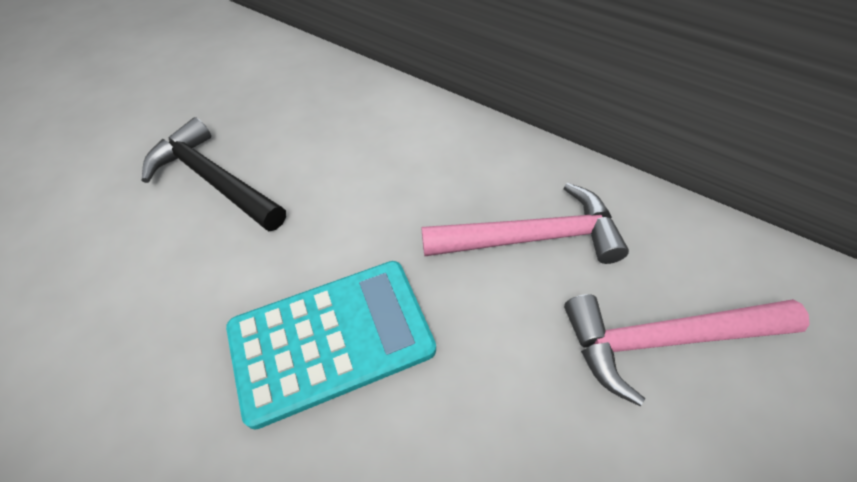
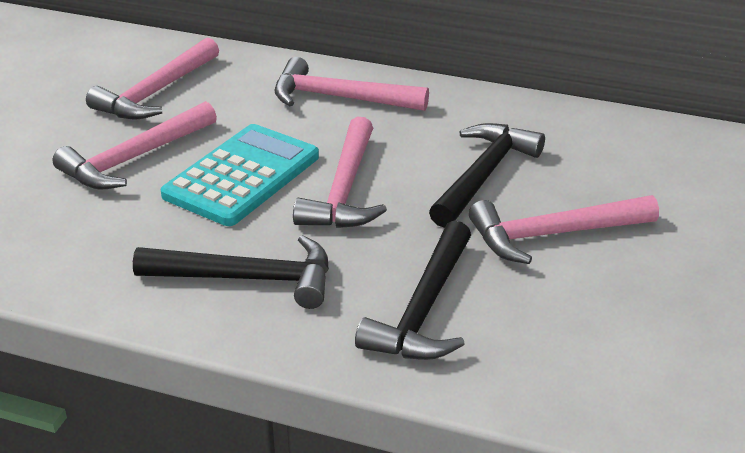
black hammer: 1 -> 3
pink hammer: 2 -> 5

